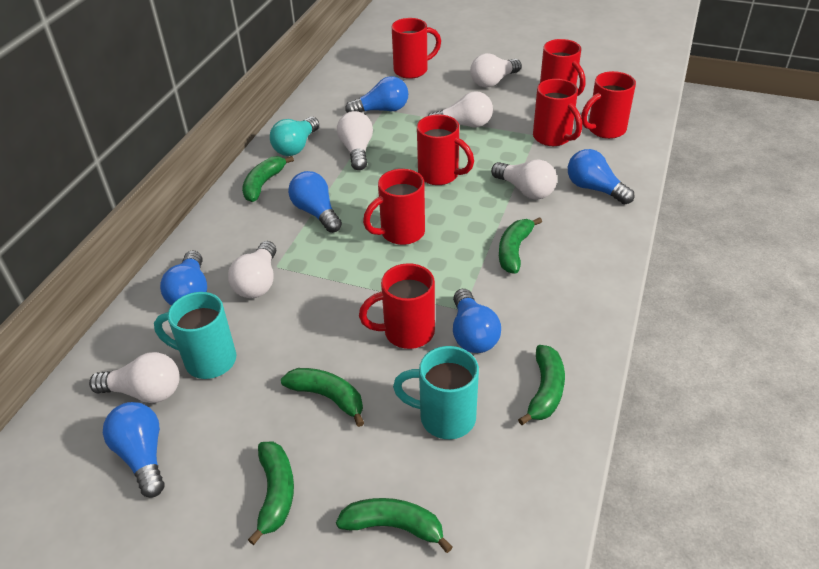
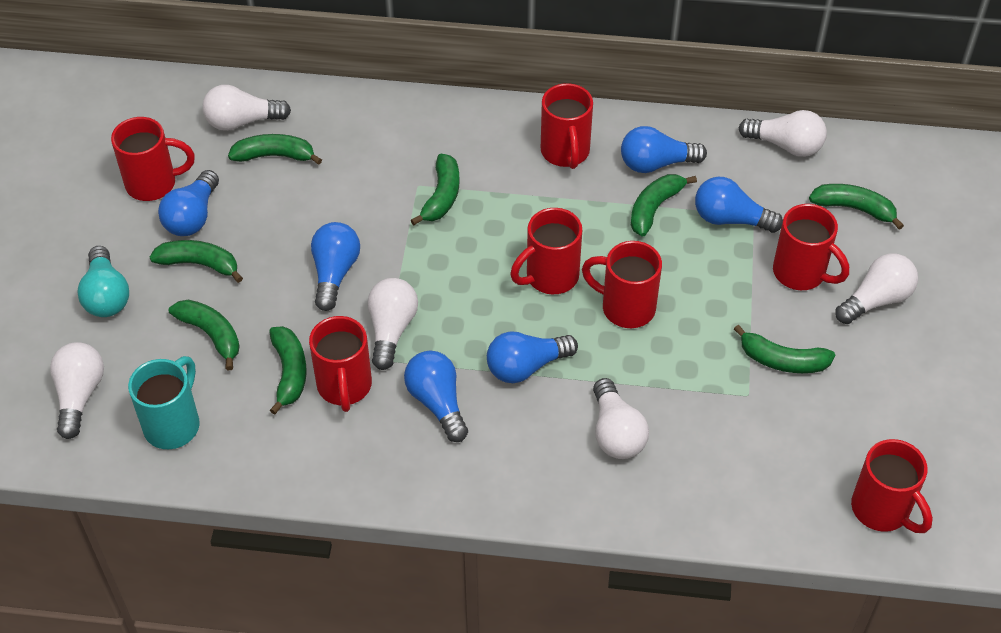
green banana: 6 -> 8
turquoise mug: 2 -> 1

